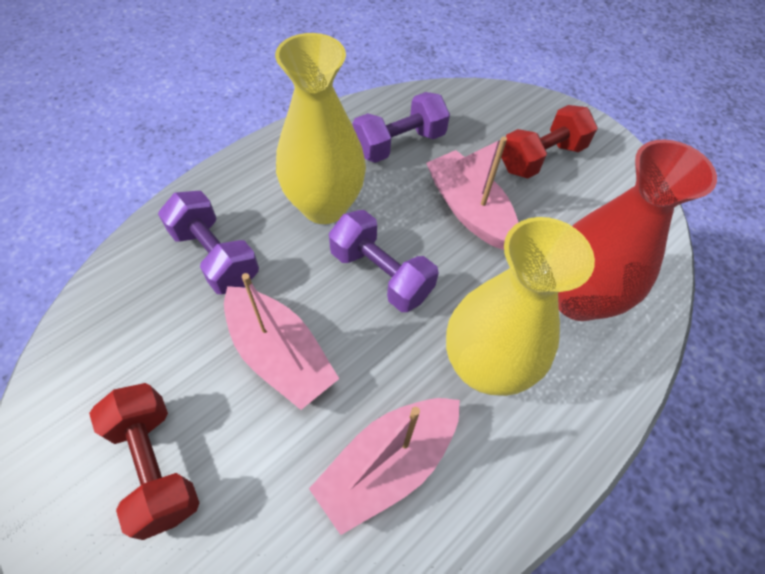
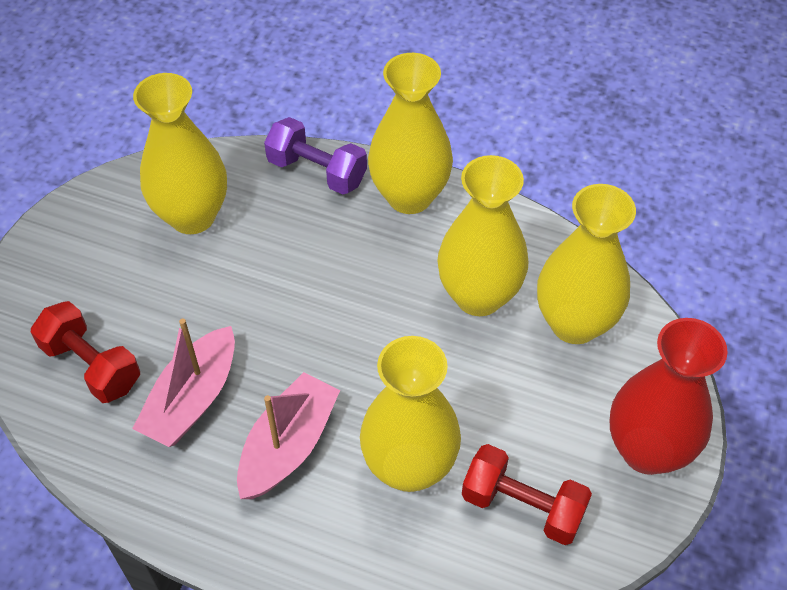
pink boat: 3 -> 2
purple dumbbell: 3 -> 1
yellow vase: 2 -> 5

